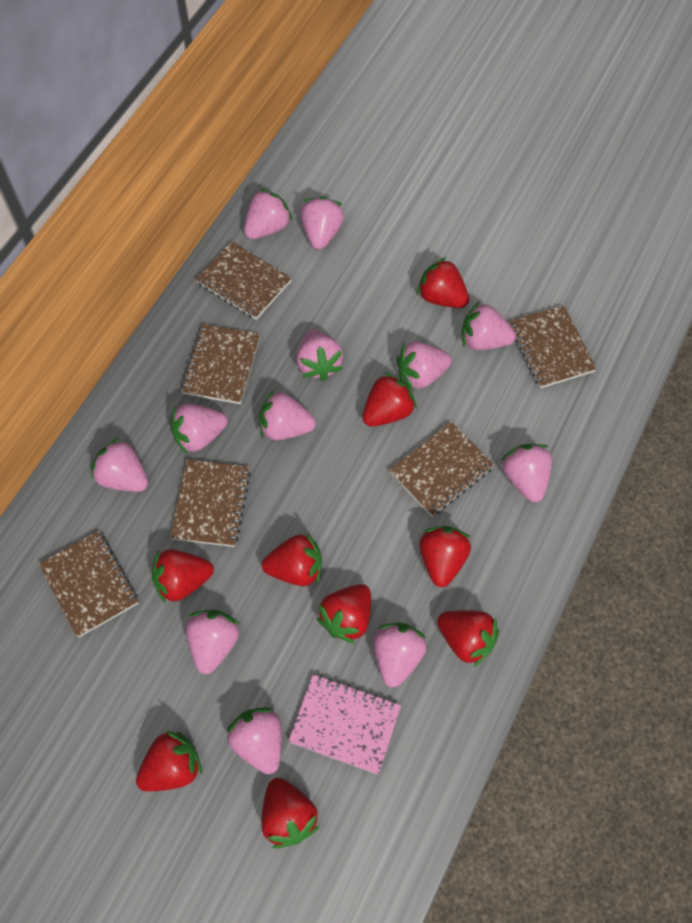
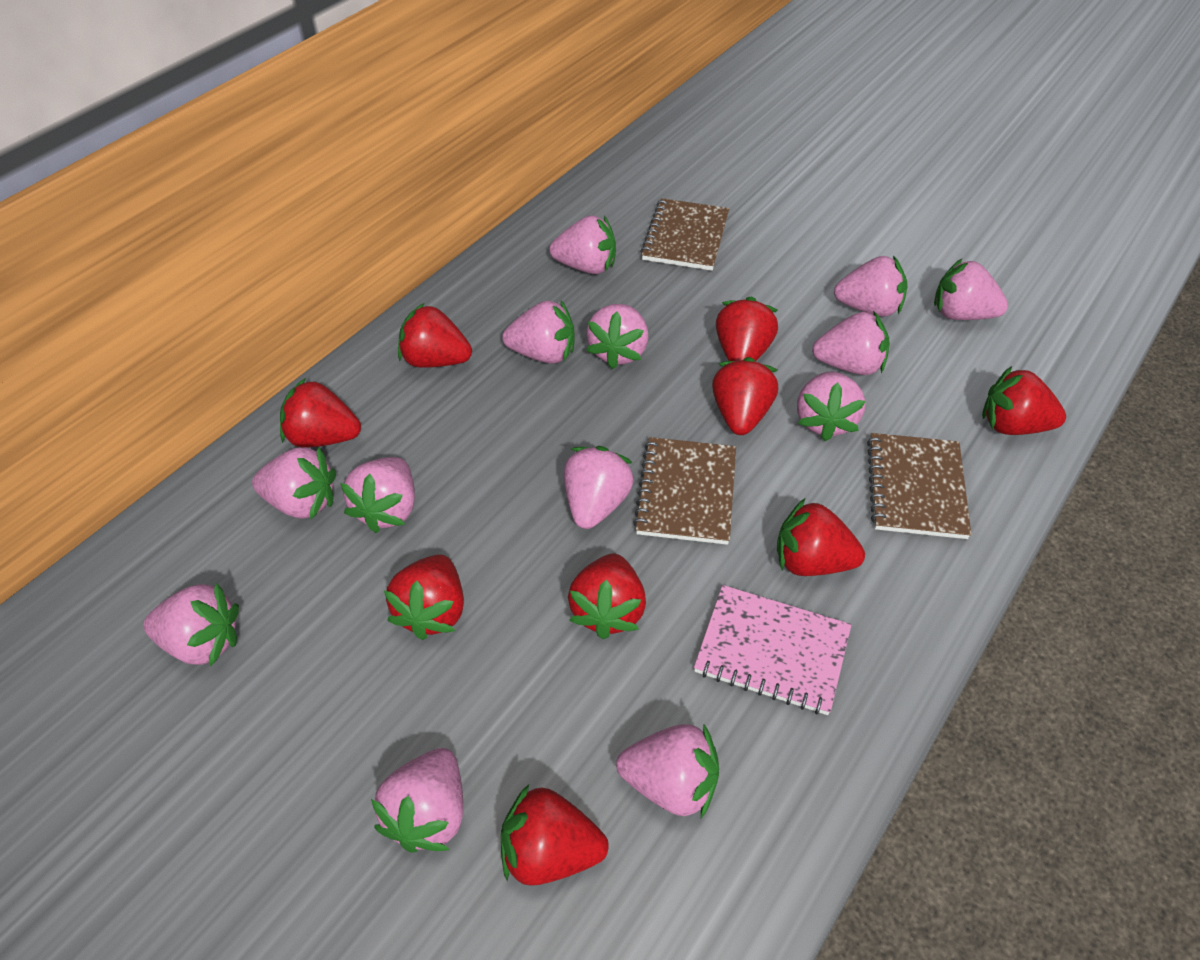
brown notebook: 6 -> 3
pink strawberry: 12 -> 13

